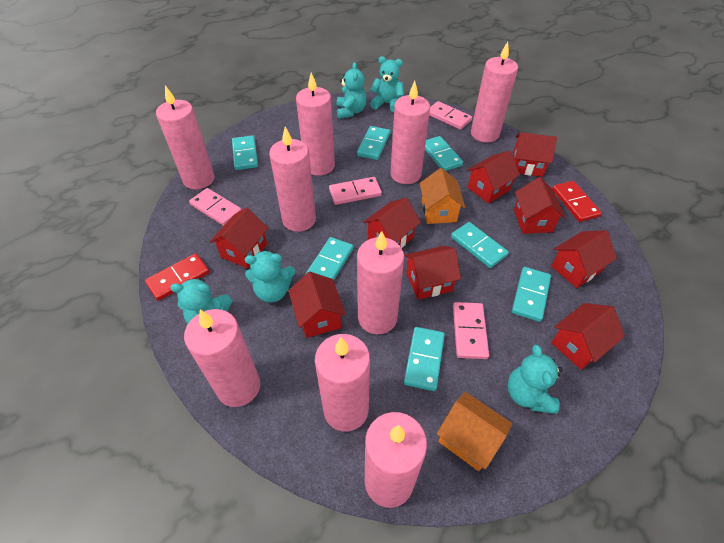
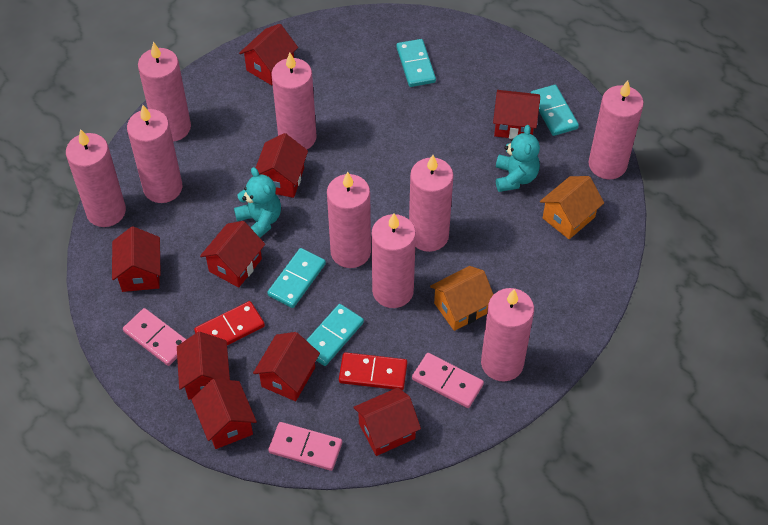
pink domino: 4 -> 3
turquoise domino: 7 -> 4
turquoise teddy bear: 5 -> 2

